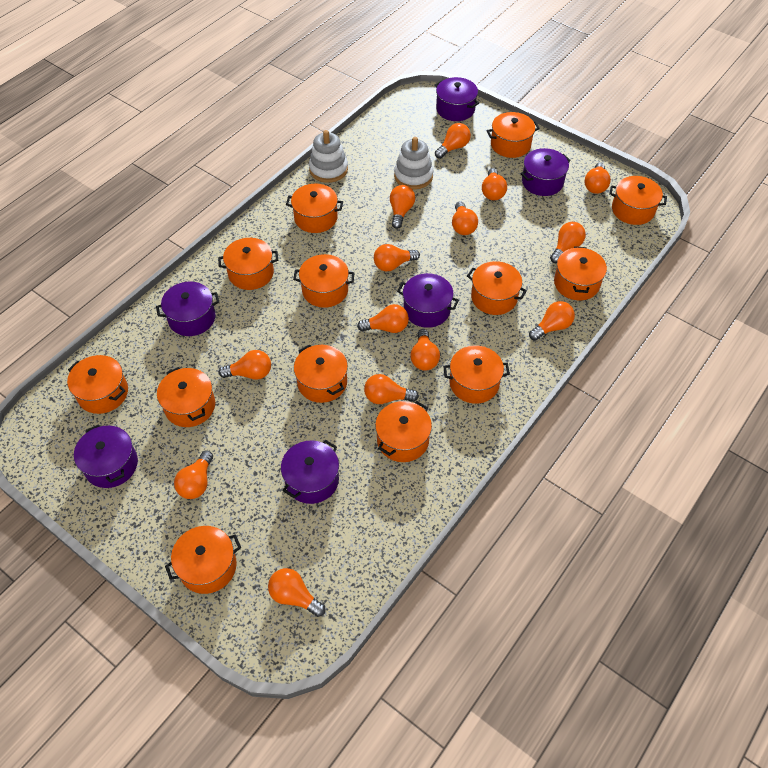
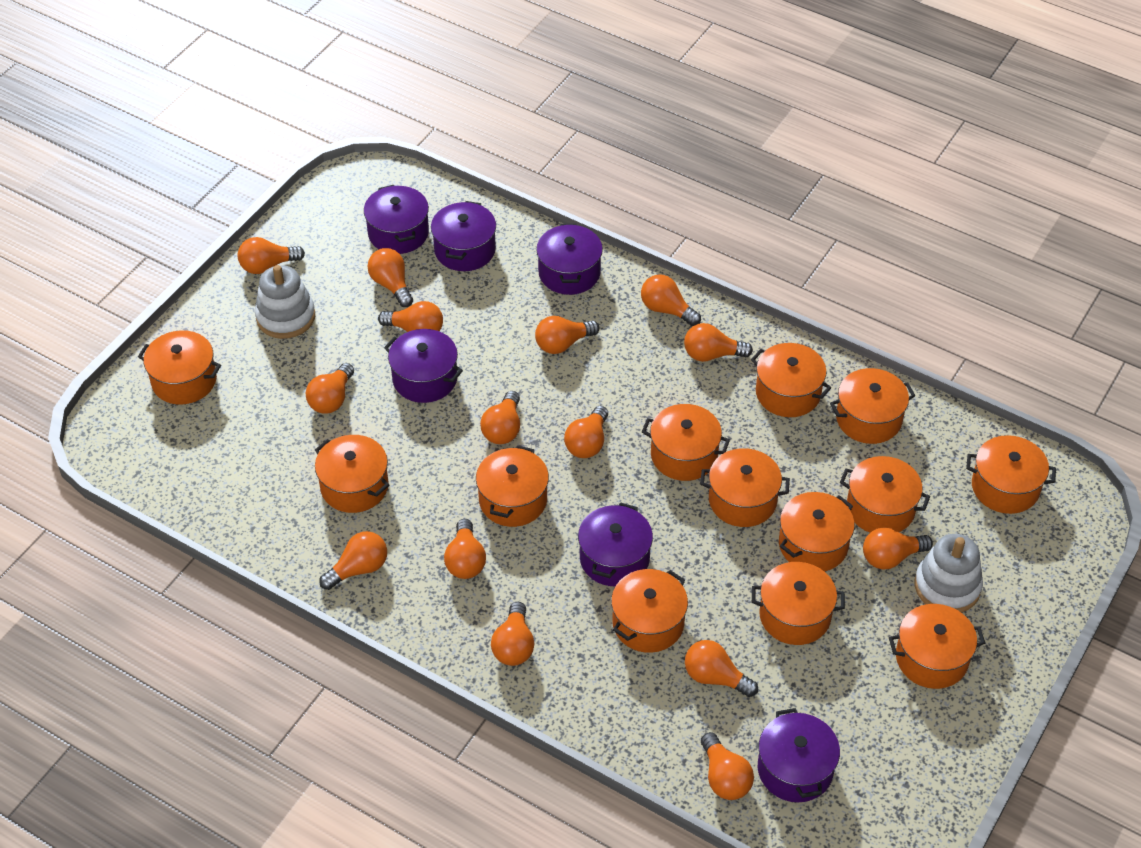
orange light bulb: 14 -> 15

